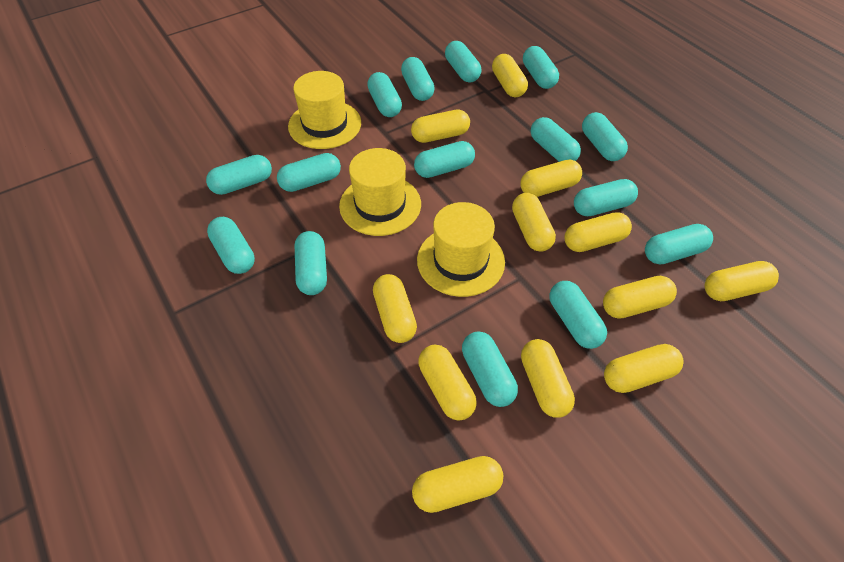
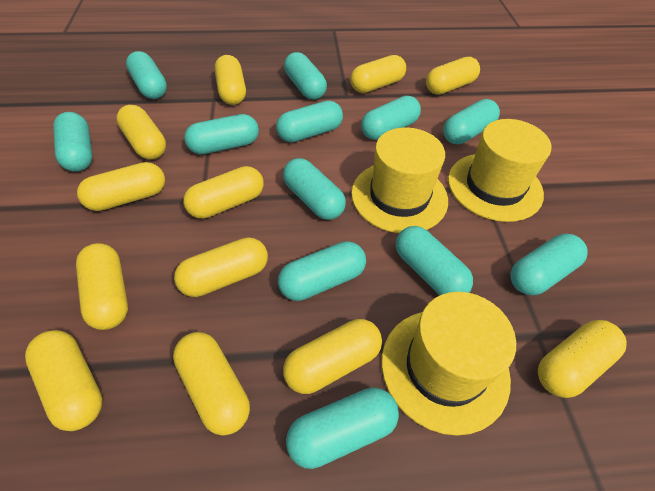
turquoise capsule: 15 -> 12

